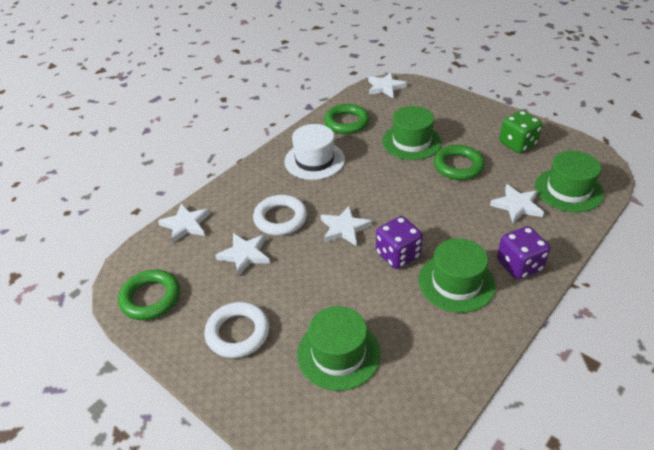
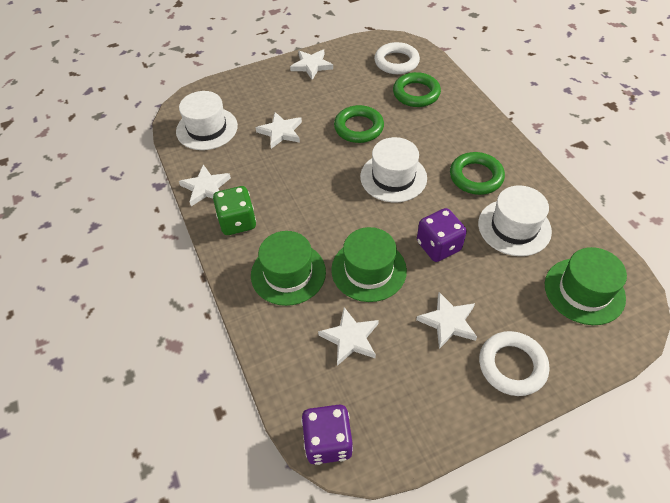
green hat: 4 -> 3
white hat: 1 -> 3

